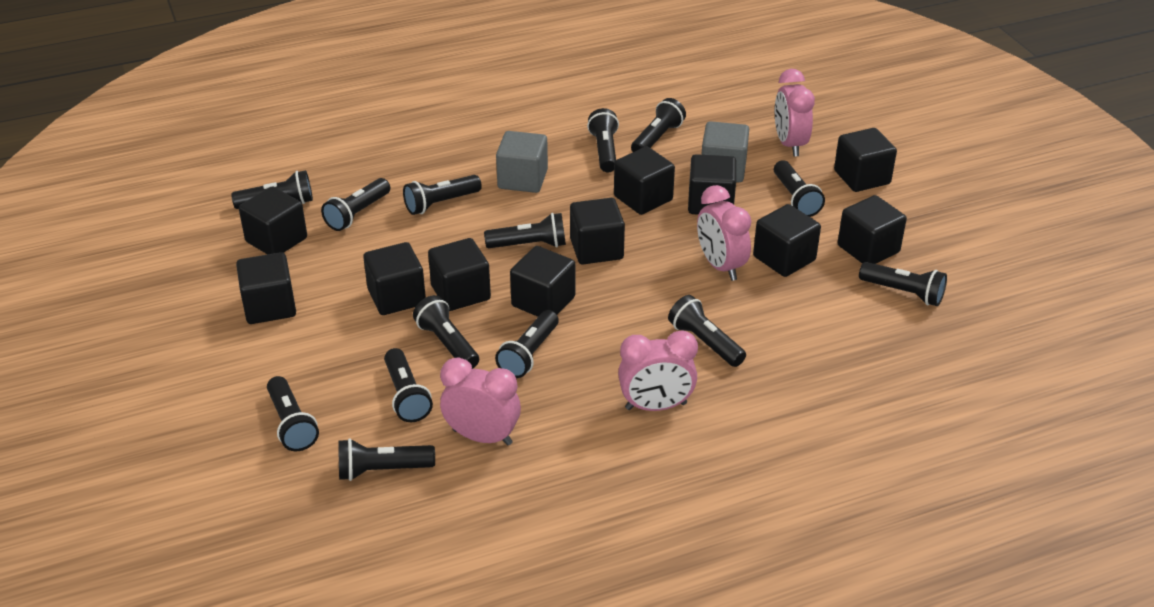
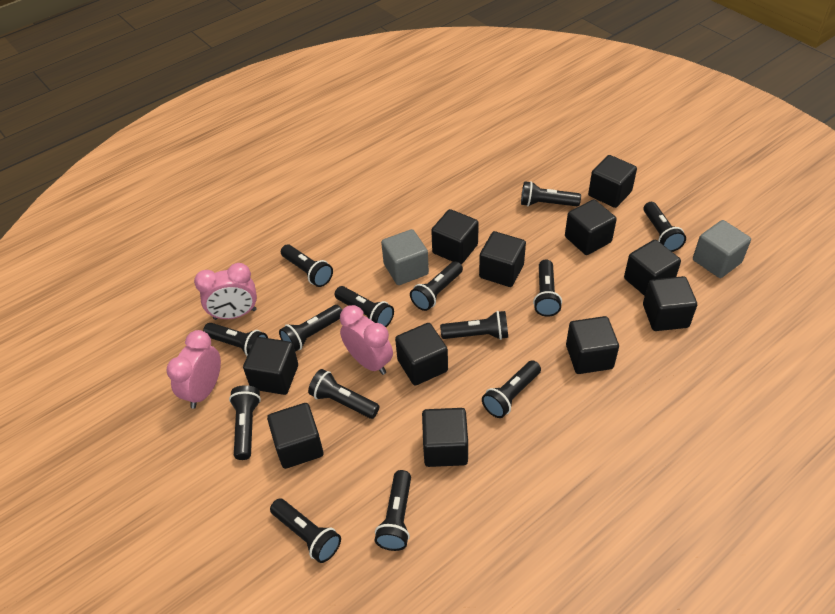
pink clock: 4 -> 3

